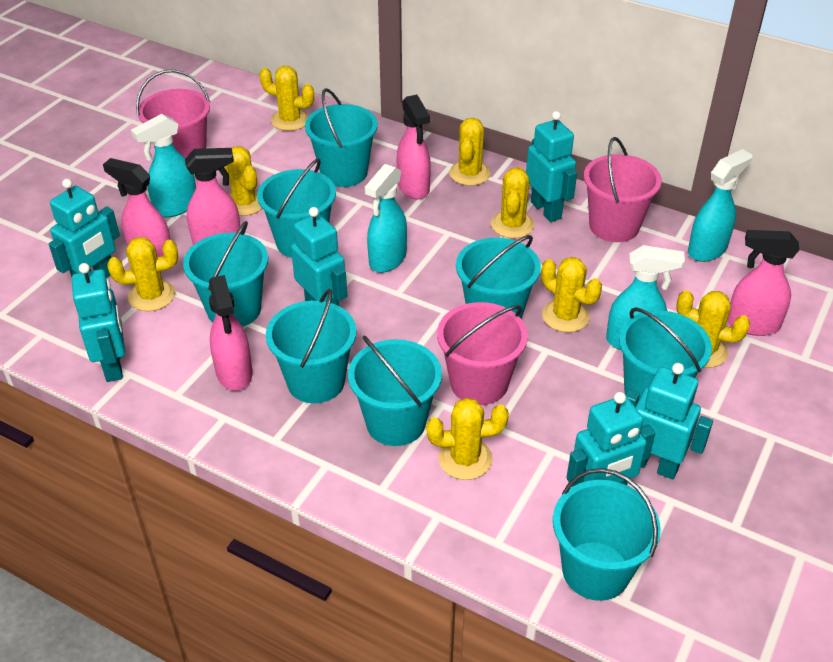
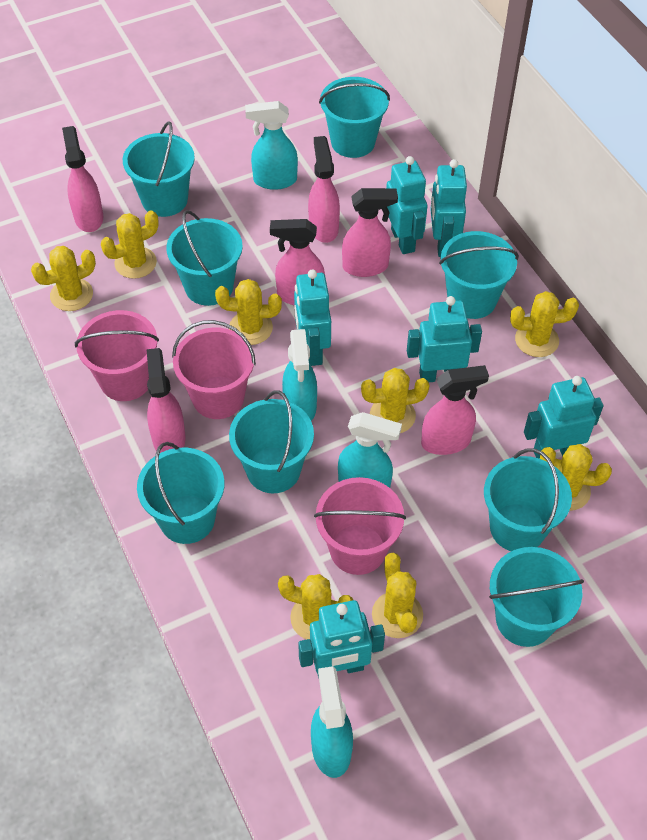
pink spray bottle: 5 -> 6

